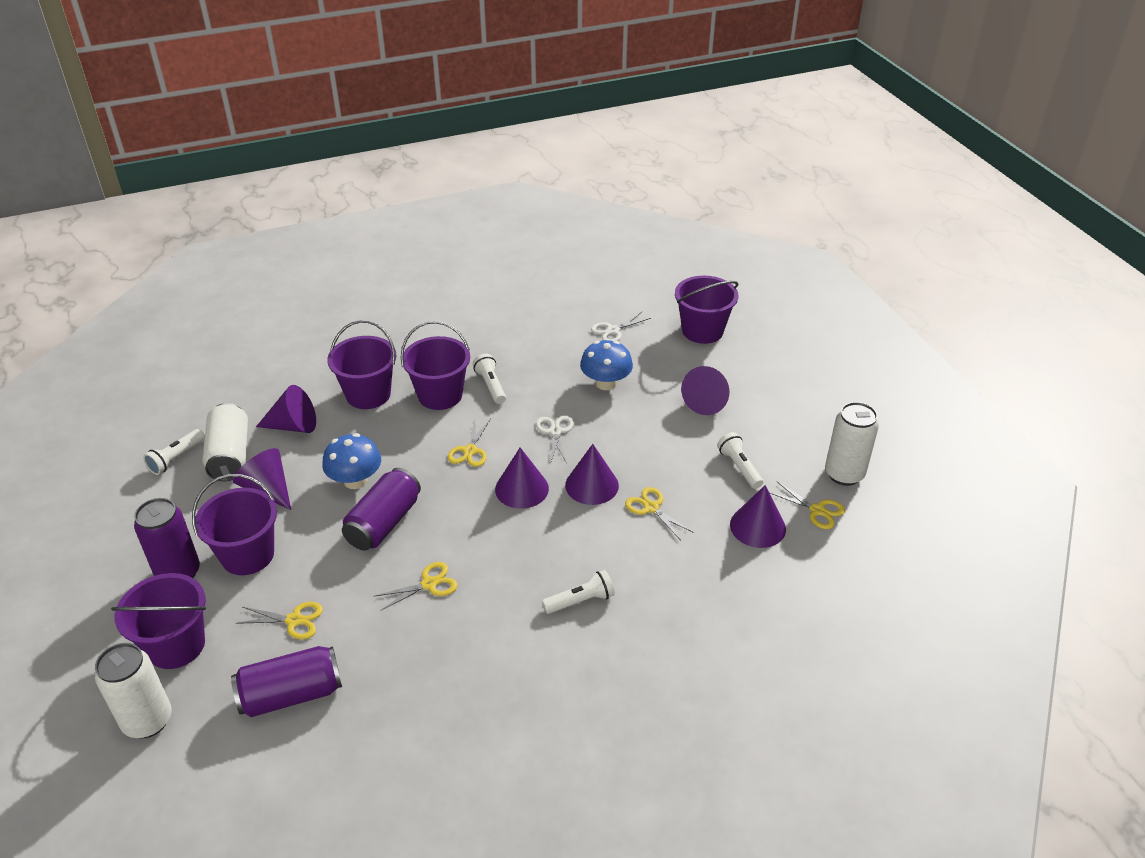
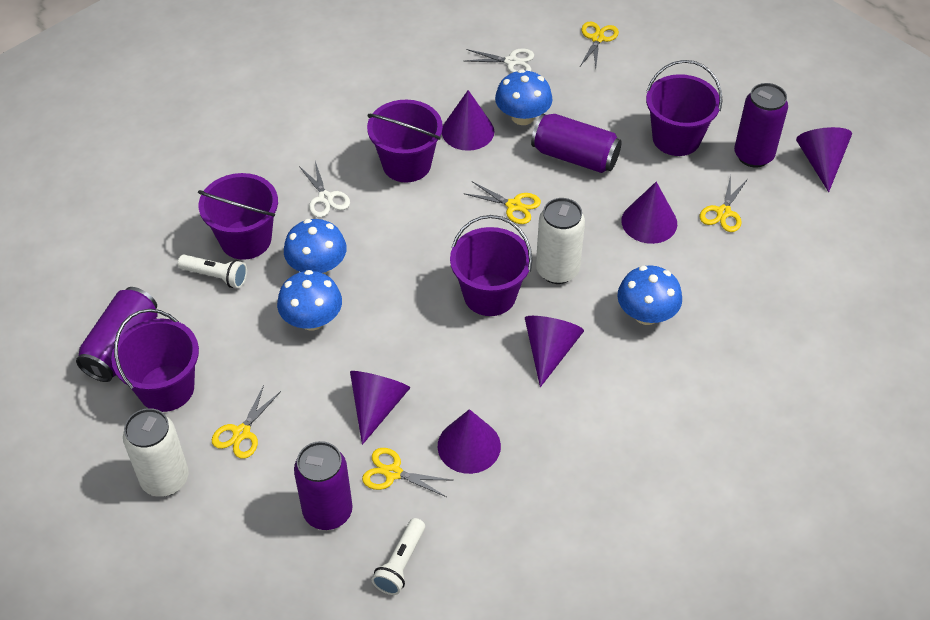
blue mushroom: 2 -> 4
purple can: 3 -> 4
white can: 3 -> 2
white flashlight: 4 -> 2

